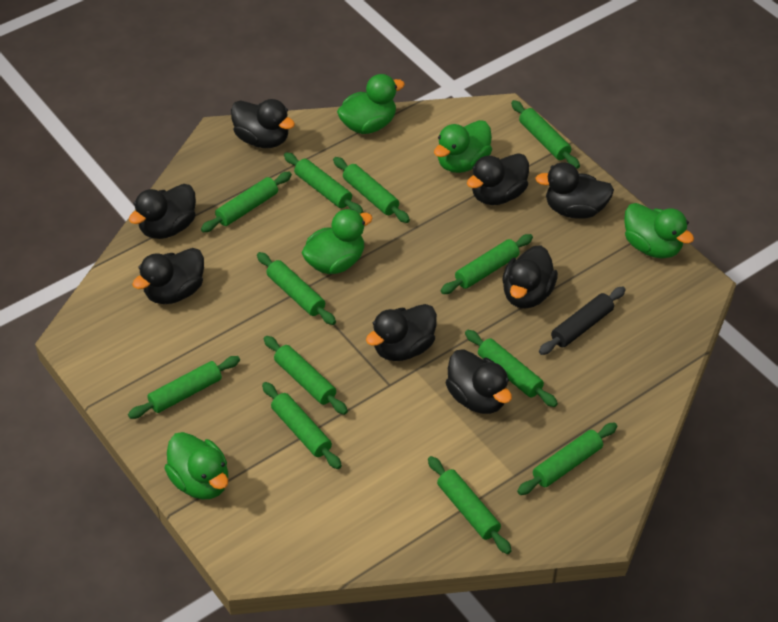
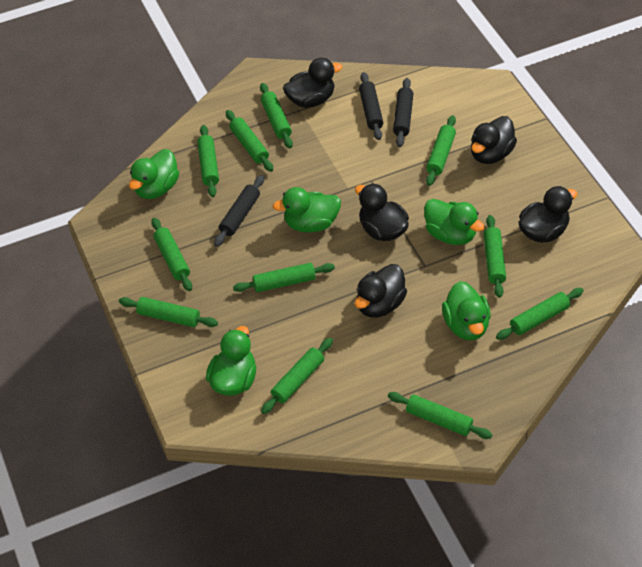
black duck: 8 -> 5
black rolling pin: 1 -> 3
green rolling pin: 12 -> 11

